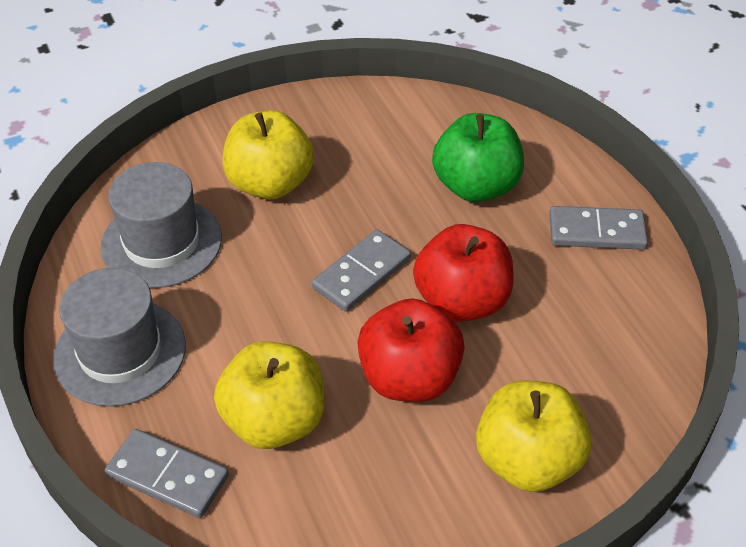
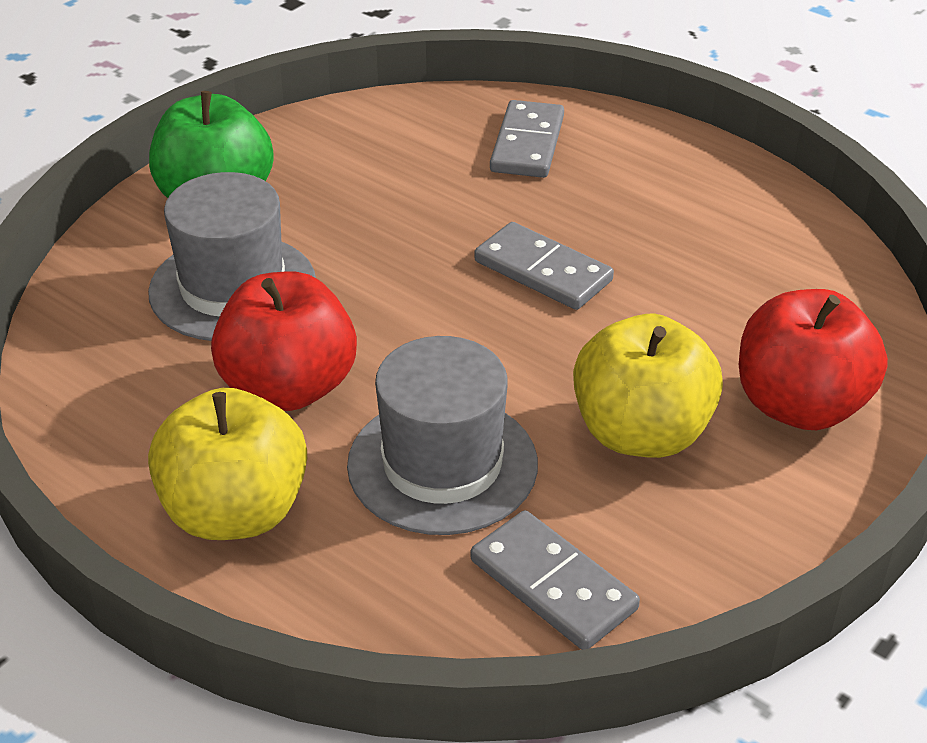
yellow apple: 3 -> 2

